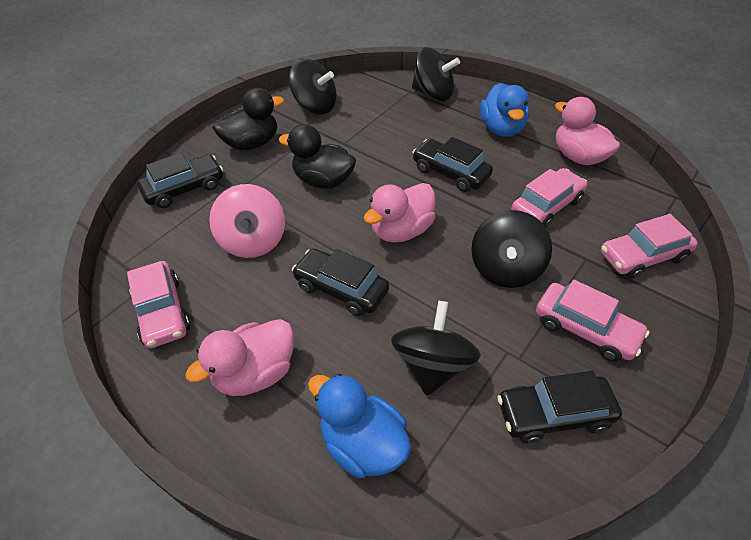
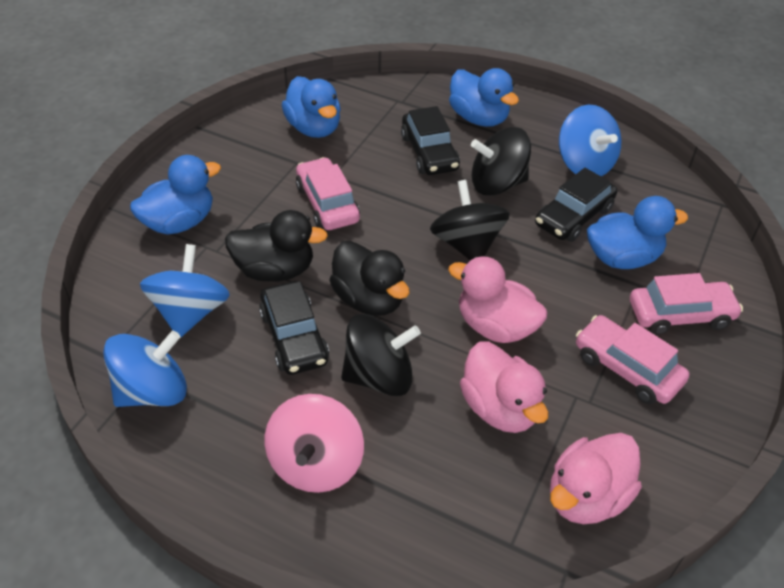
black car: 4 -> 3
black spinning top: 4 -> 3
blue duck: 2 -> 4
blue spinning top: 0 -> 3
pink car: 4 -> 3

